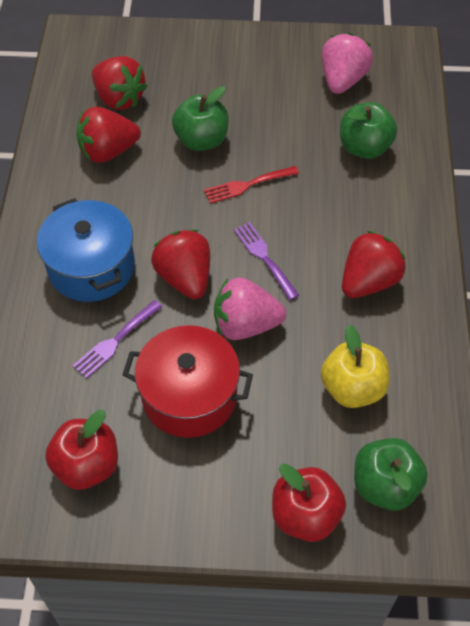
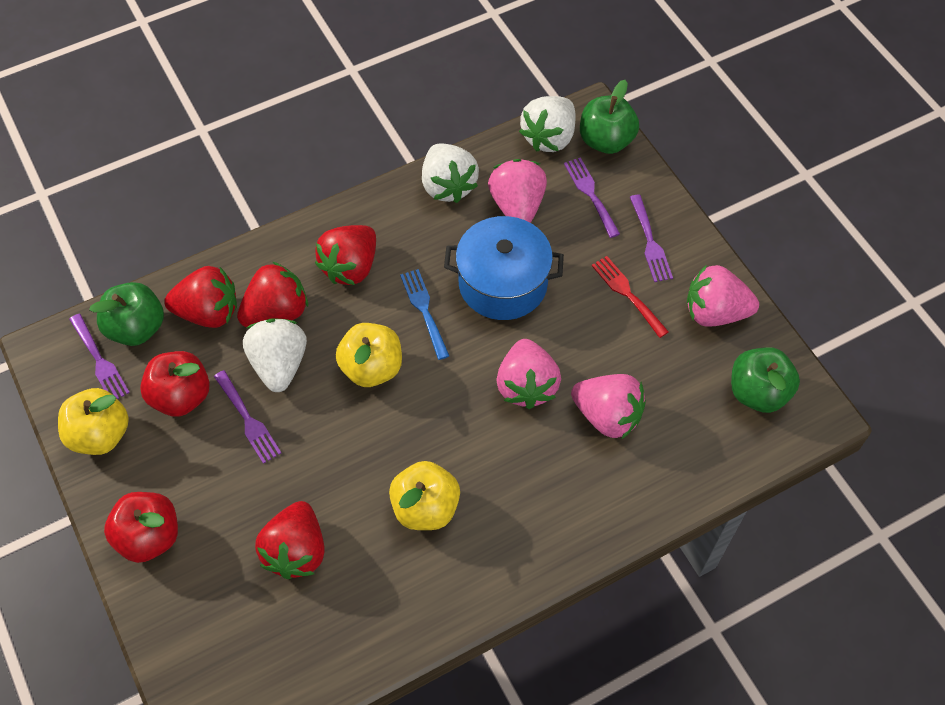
blue fork: 0 -> 1
pink strawberry: 2 -> 4
purple fork: 2 -> 4
red pot: 1 -> 0
white strawberry: 0 -> 3
yellow apple: 1 -> 3

